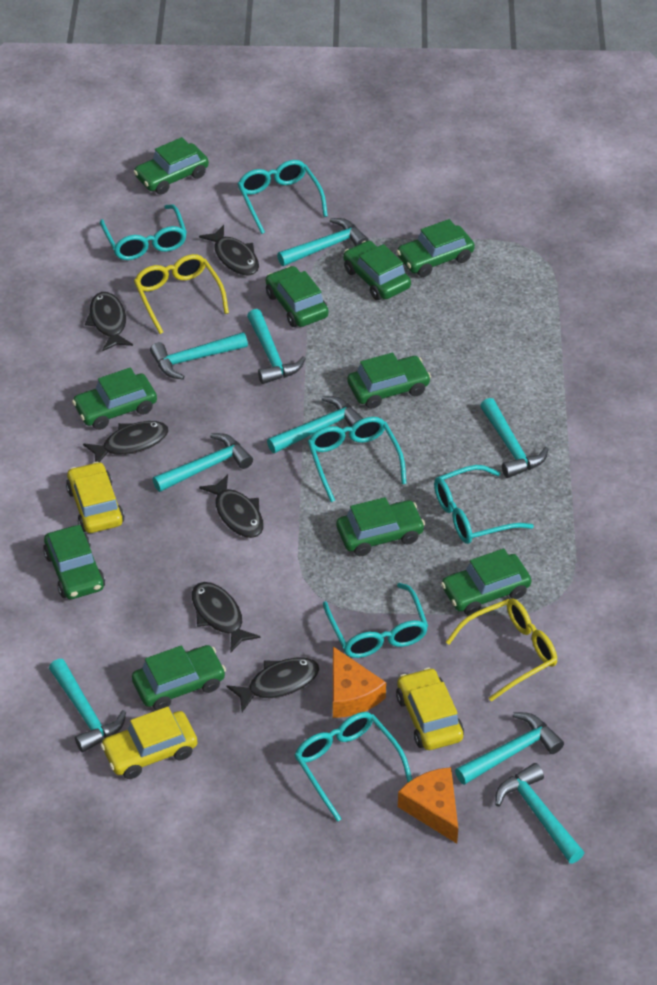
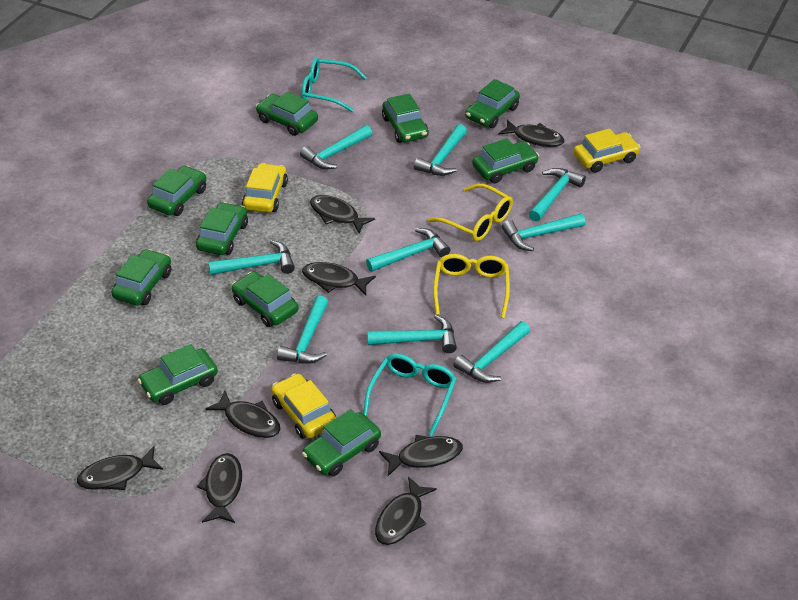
black fish: 6 -> 8
orange cheese: 2 -> 0
turquoise glasses: 6 -> 2

